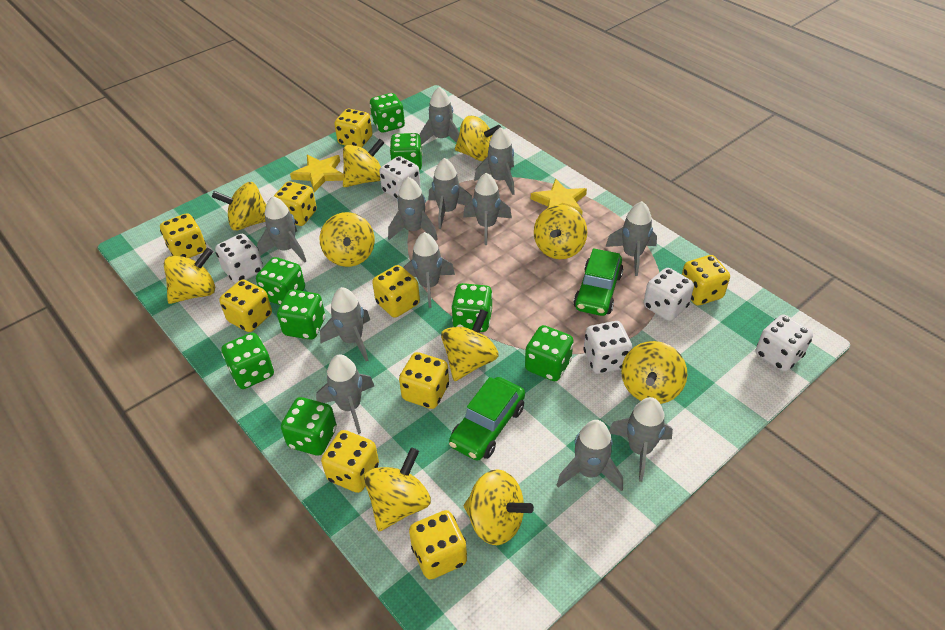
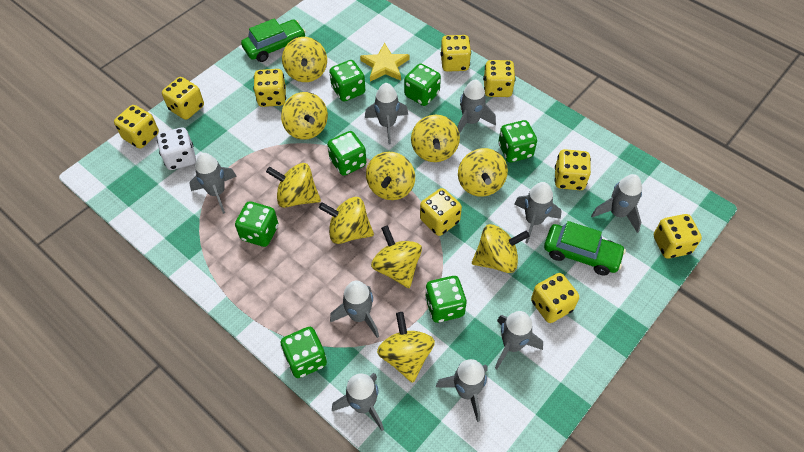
green dice: 8 -> 7
grey rocket: 12 -> 9
white dice: 5 -> 1
yellow star: 2 -> 1

